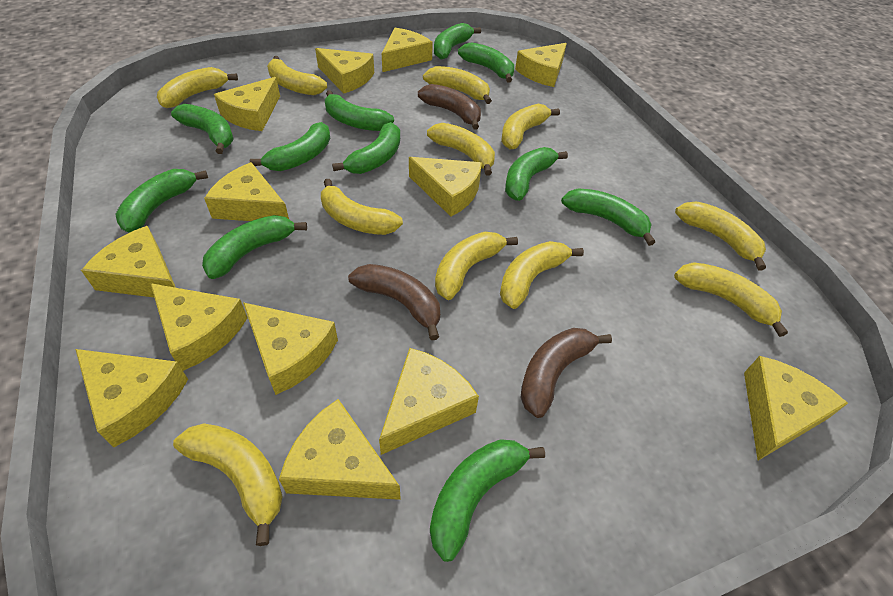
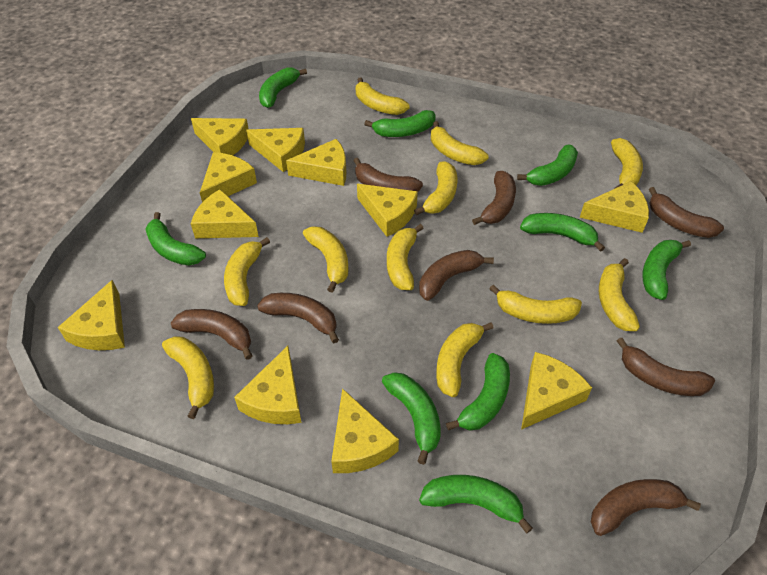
brown banana: 3 -> 8
green banana: 11 -> 9
yellow cheese: 13 -> 11

